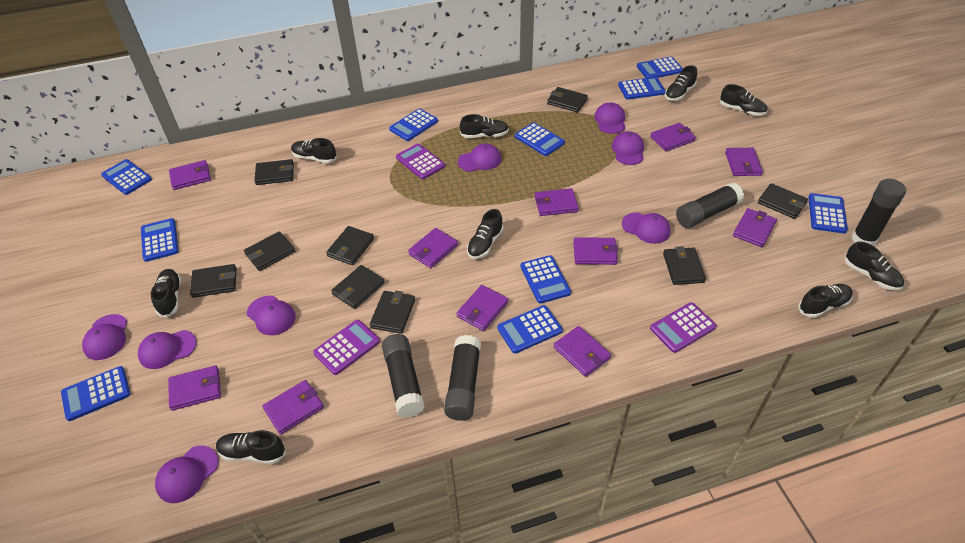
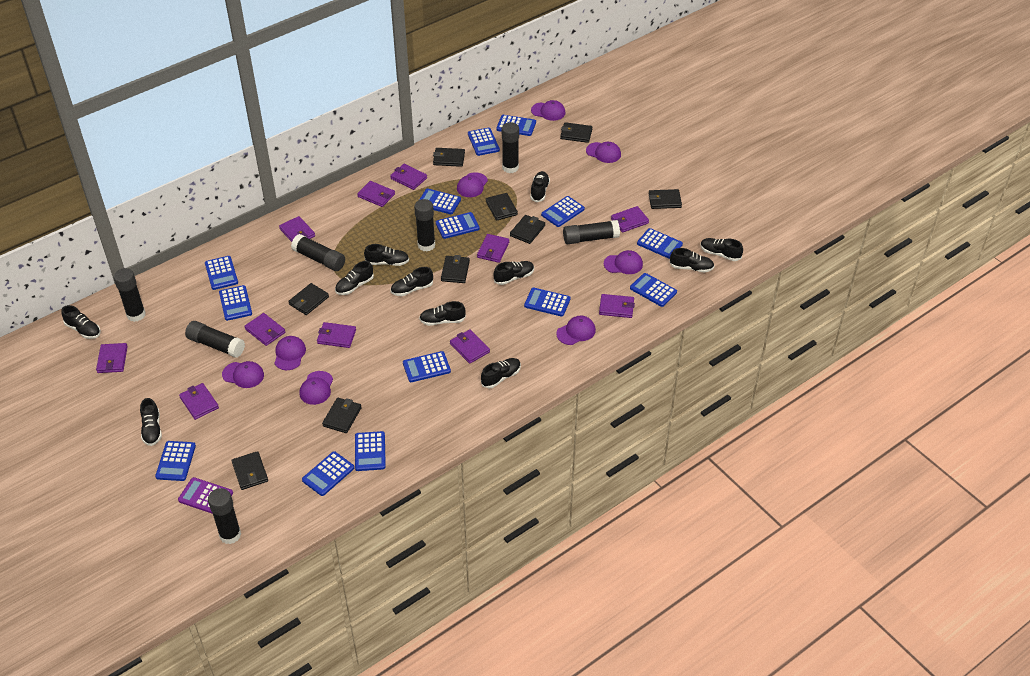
black glue stick: 4 -> 7
black shoe: 9 -> 11
blue calculator: 10 -> 14
purple calculator: 3 -> 1

